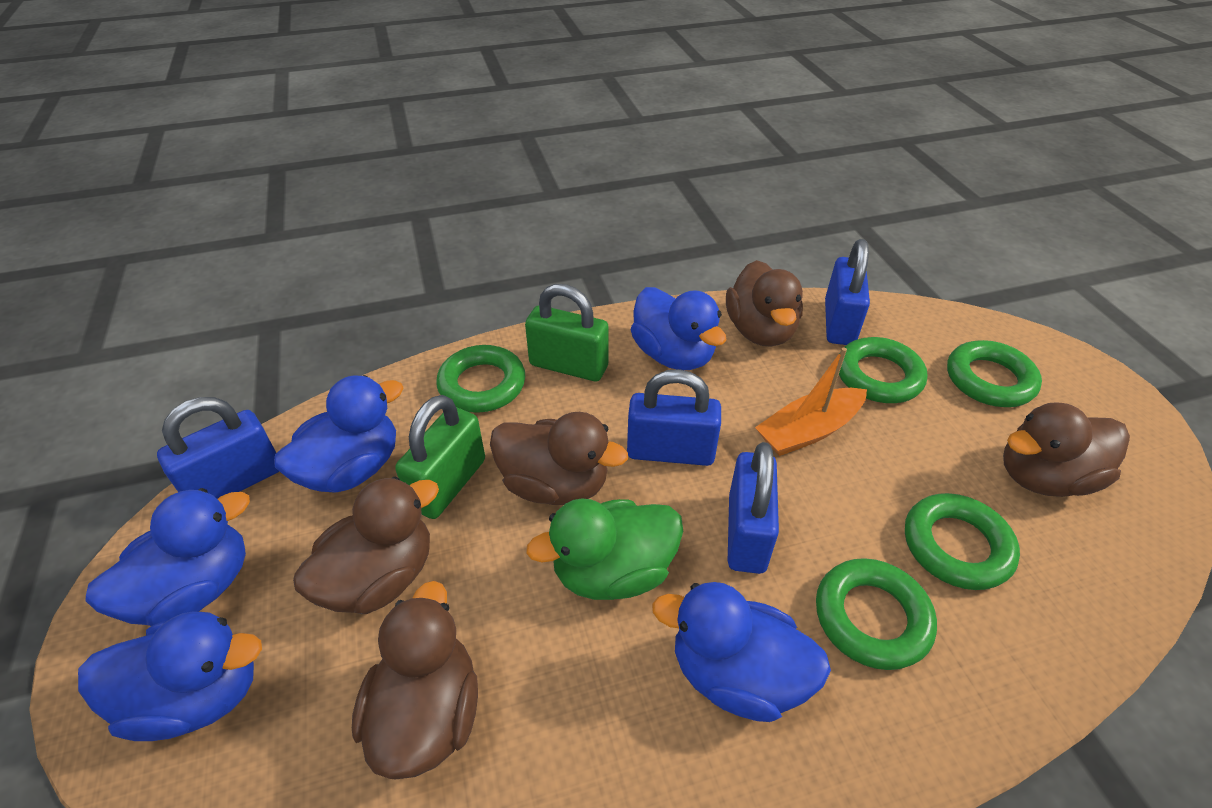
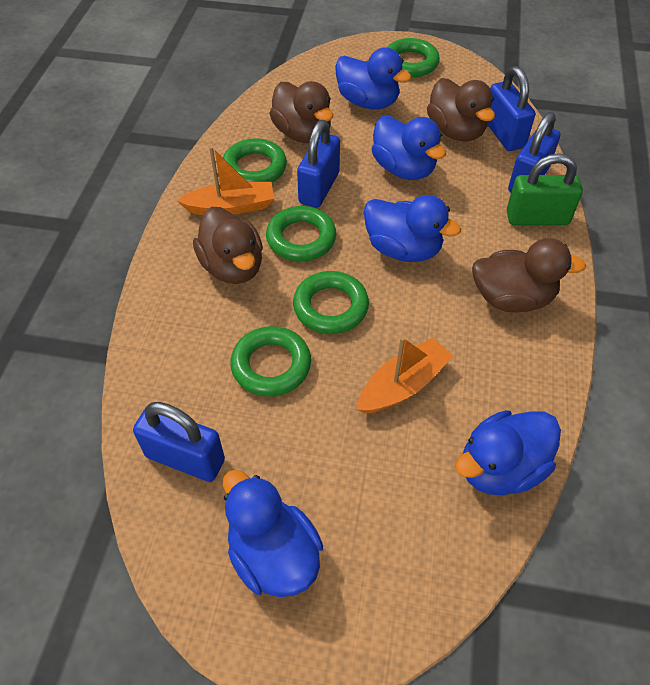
brown duck: 5 -> 4
green duck: 1 -> 0
green padlock: 2 -> 1
orange boat: 1 -> 2

